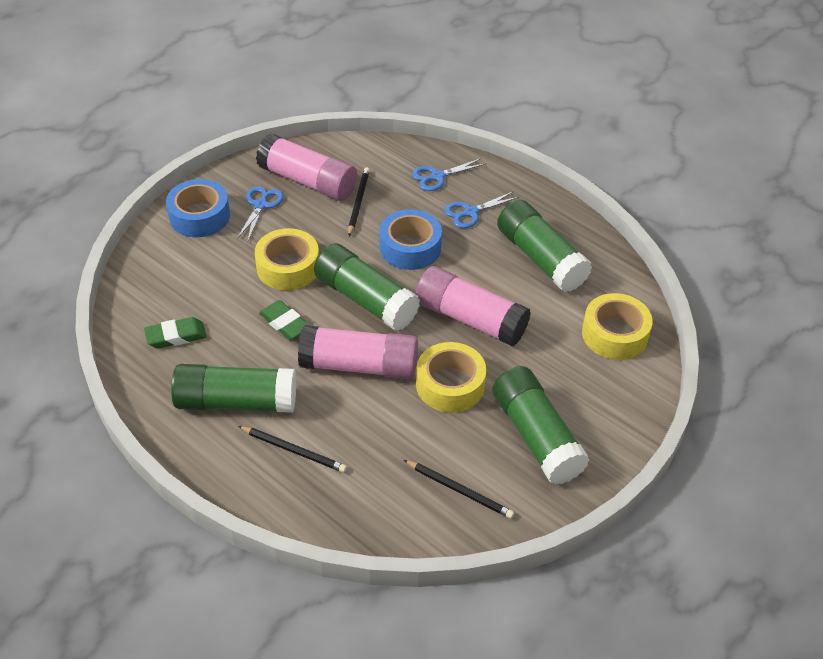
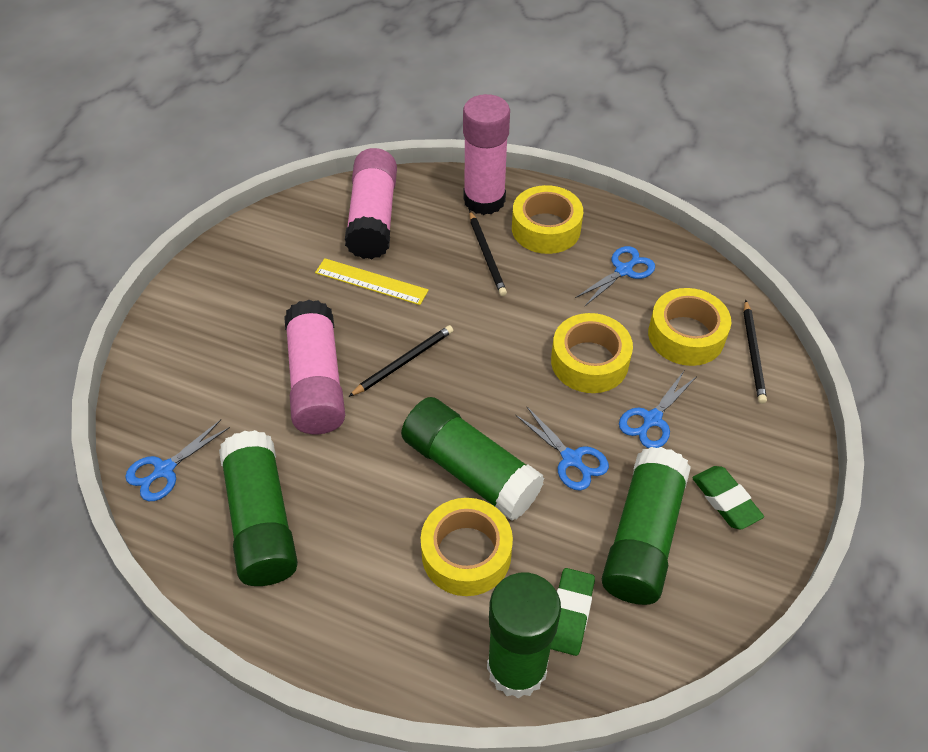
blue scissors: 3 -> 4
blue tape: 2 -> 0
yellow ruler: 0 -> 1
yellow tape: 3 -> 4

